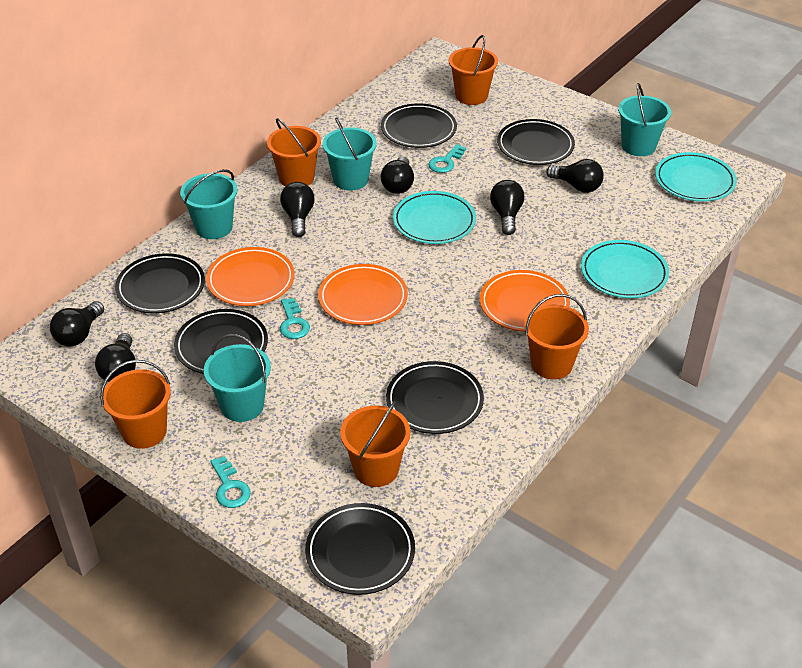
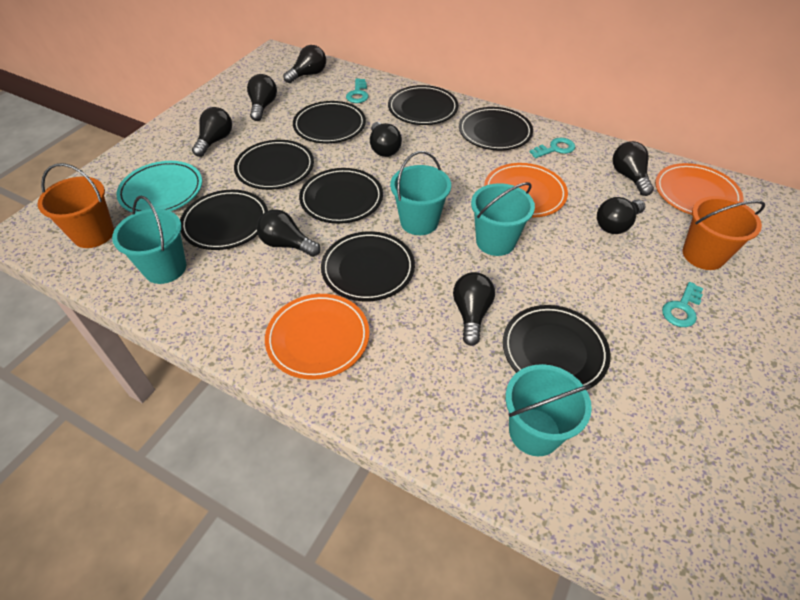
black light bulb: 6 -> 8
black plate: 6 -> 8
orange bucket: 5 -> 2
turquoise plate: 3 -> 1

